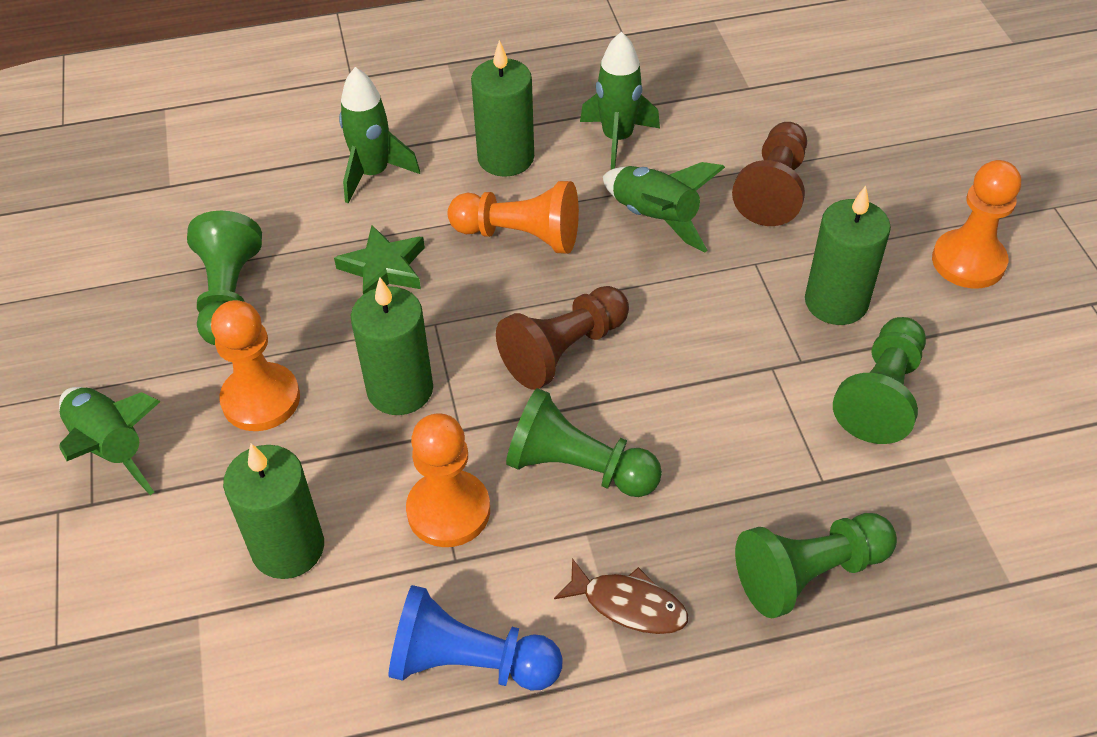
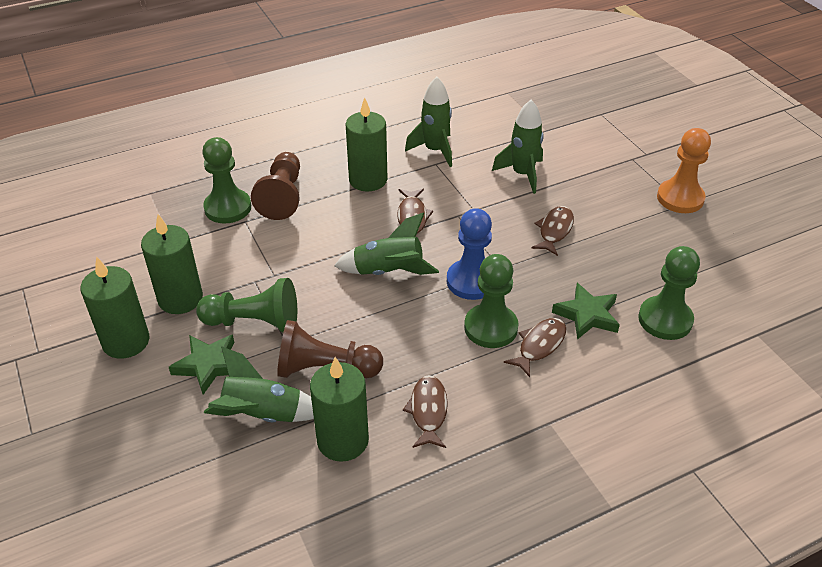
brown fish: 1 -> 4
green star: 1 -> 2
orange pawn: 4 -> 1

